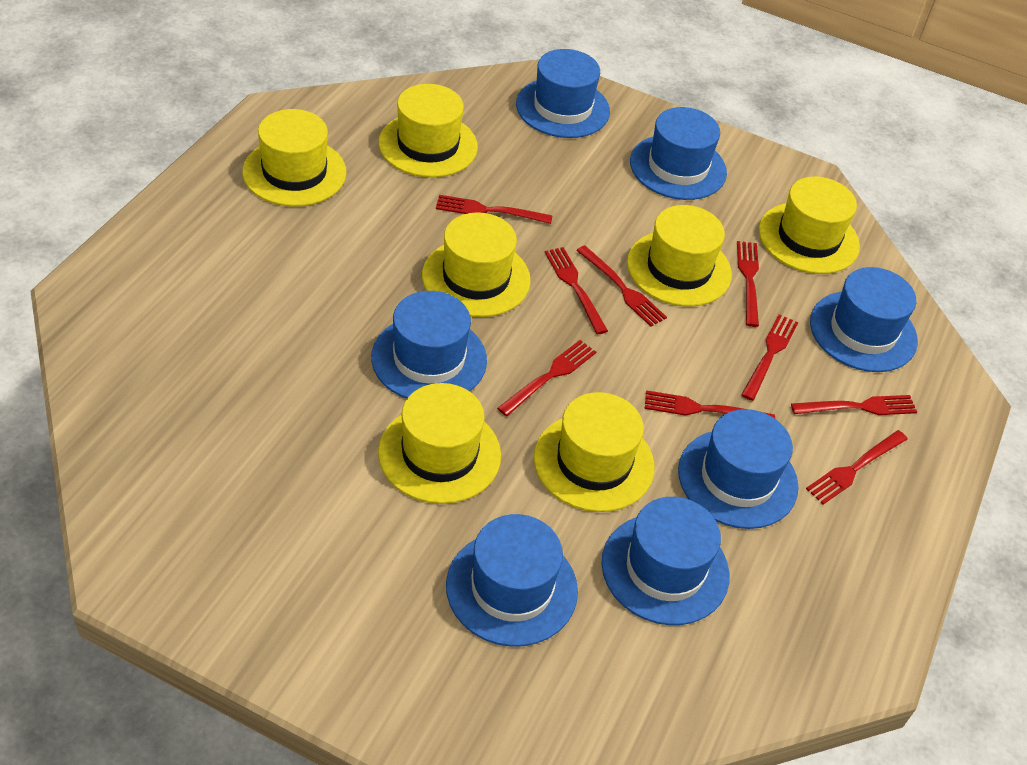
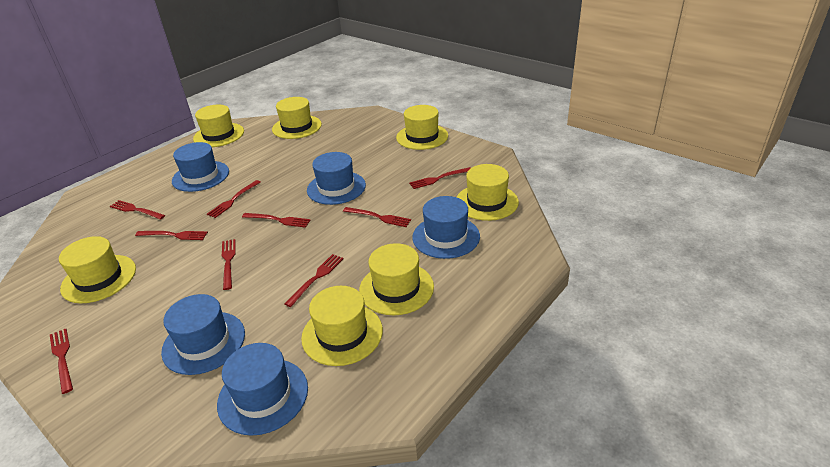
blue hat: 7 -> 5

